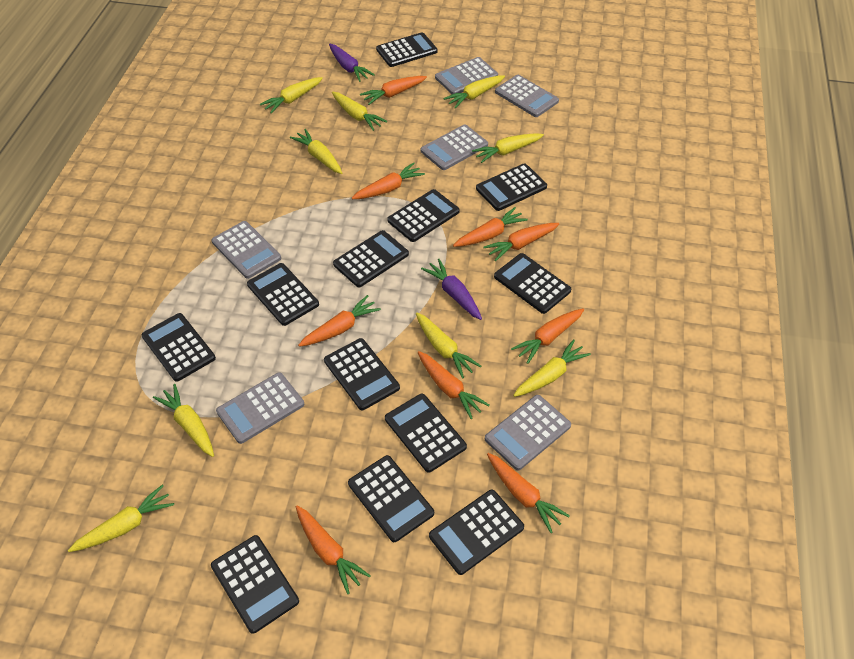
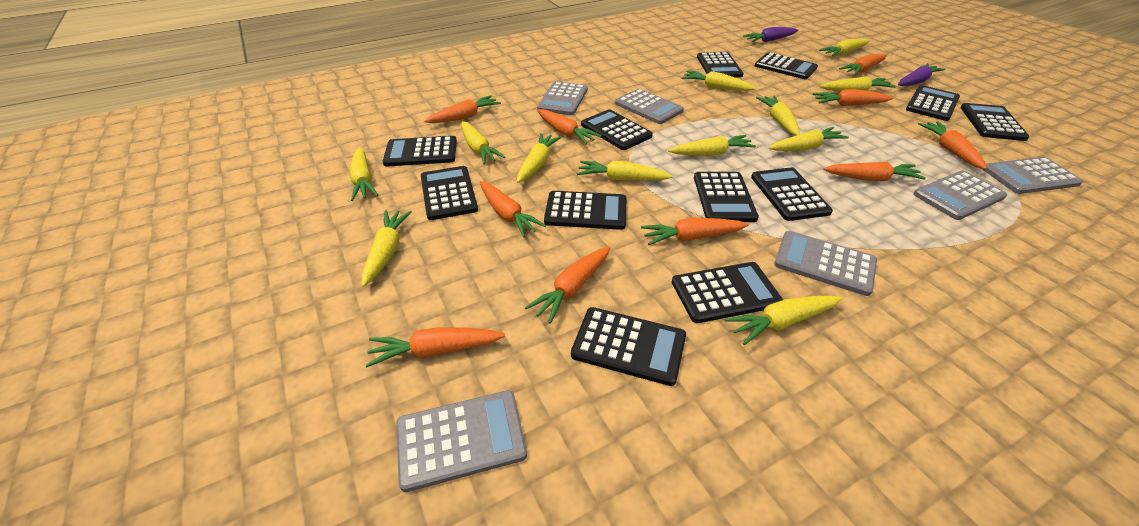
orange carrot: 9 -> 10
yellow carrot: 9 -> 12

